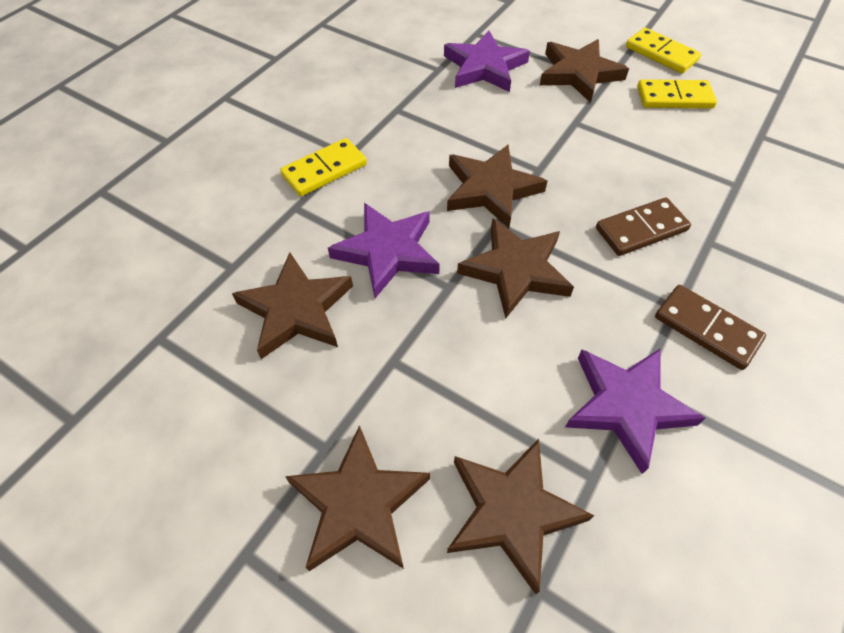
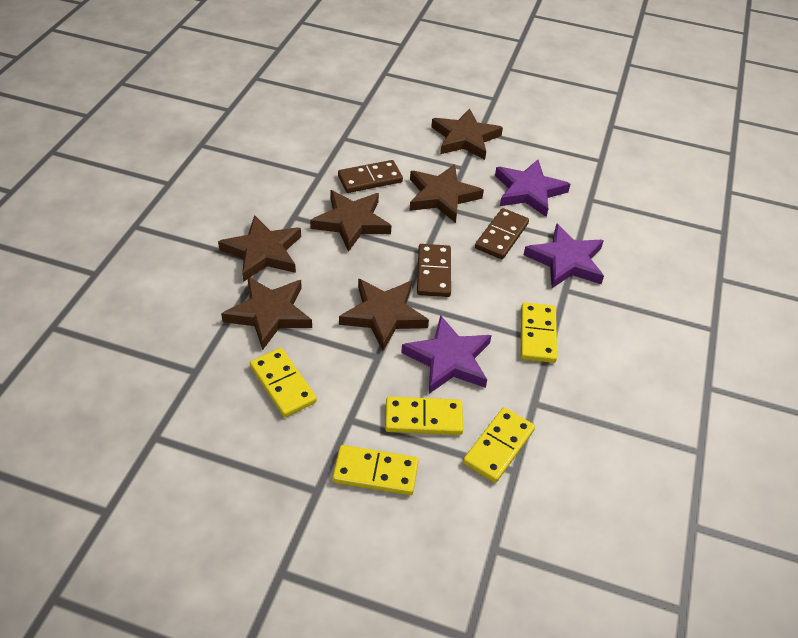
brown domino: 2 -> 3
yellow domino: 3 -> 5

